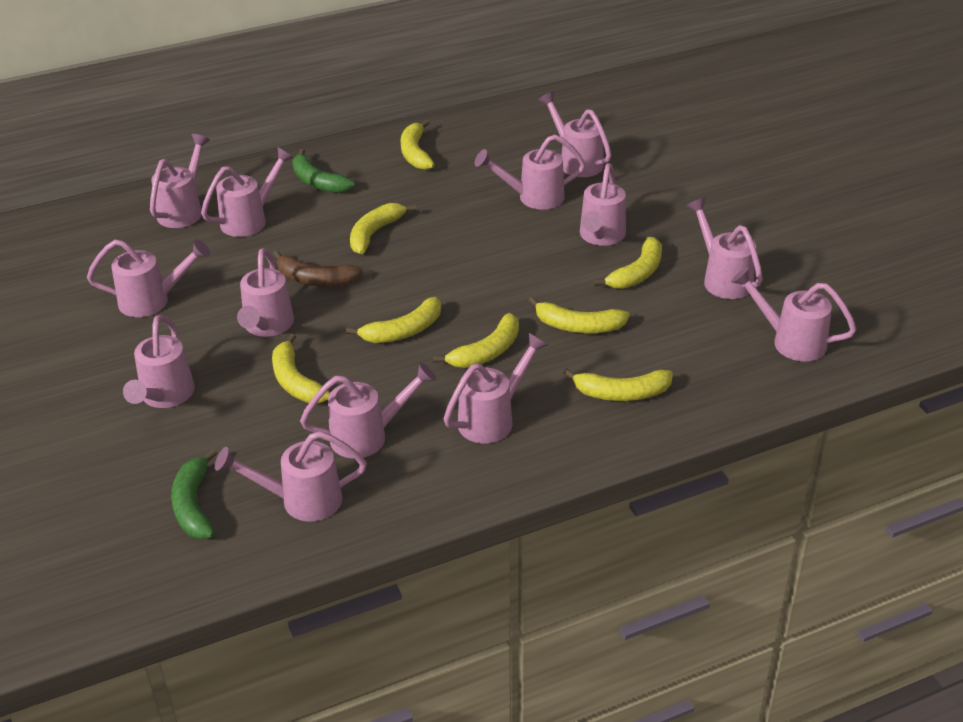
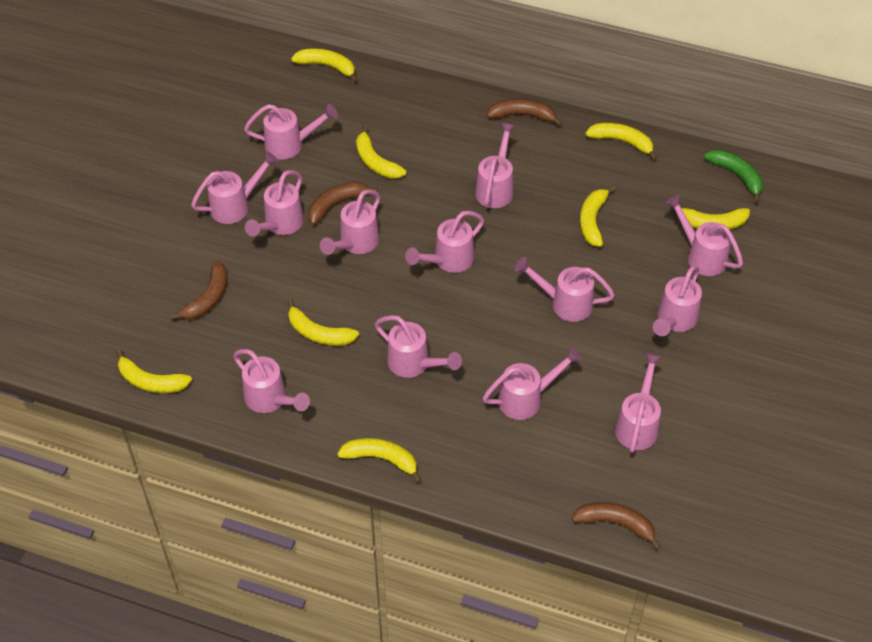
brown banana: 1 -> 4
green banana: 2 -> 1

